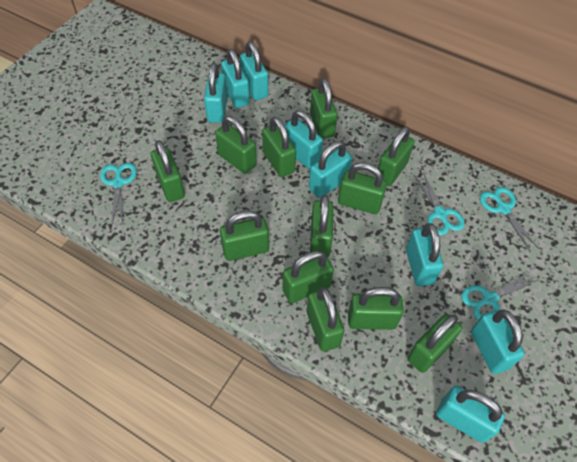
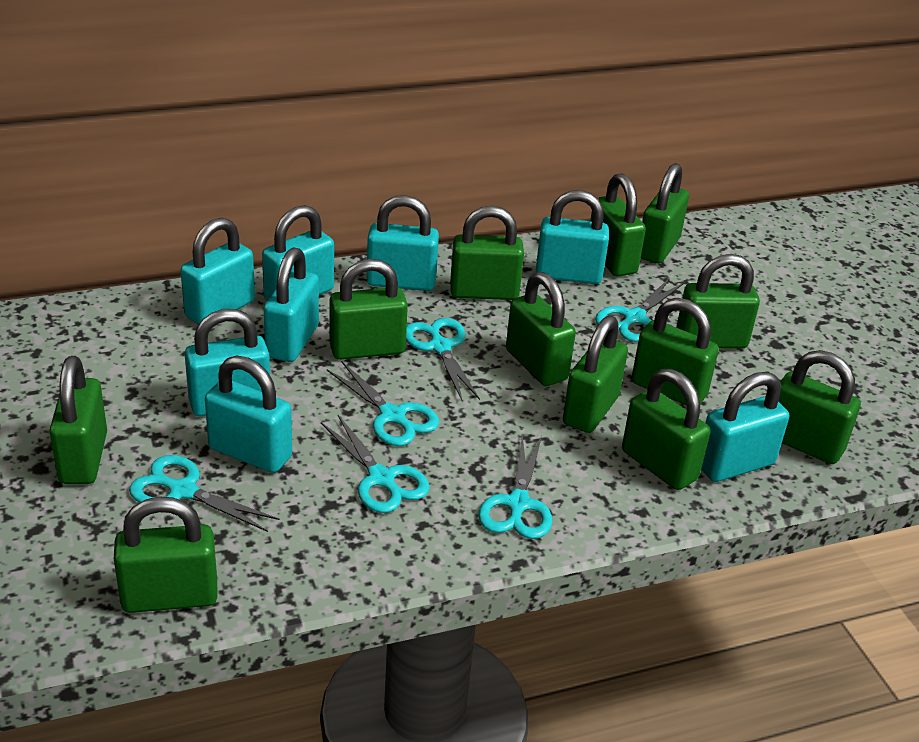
turquoise scissors: 4 -> 6

